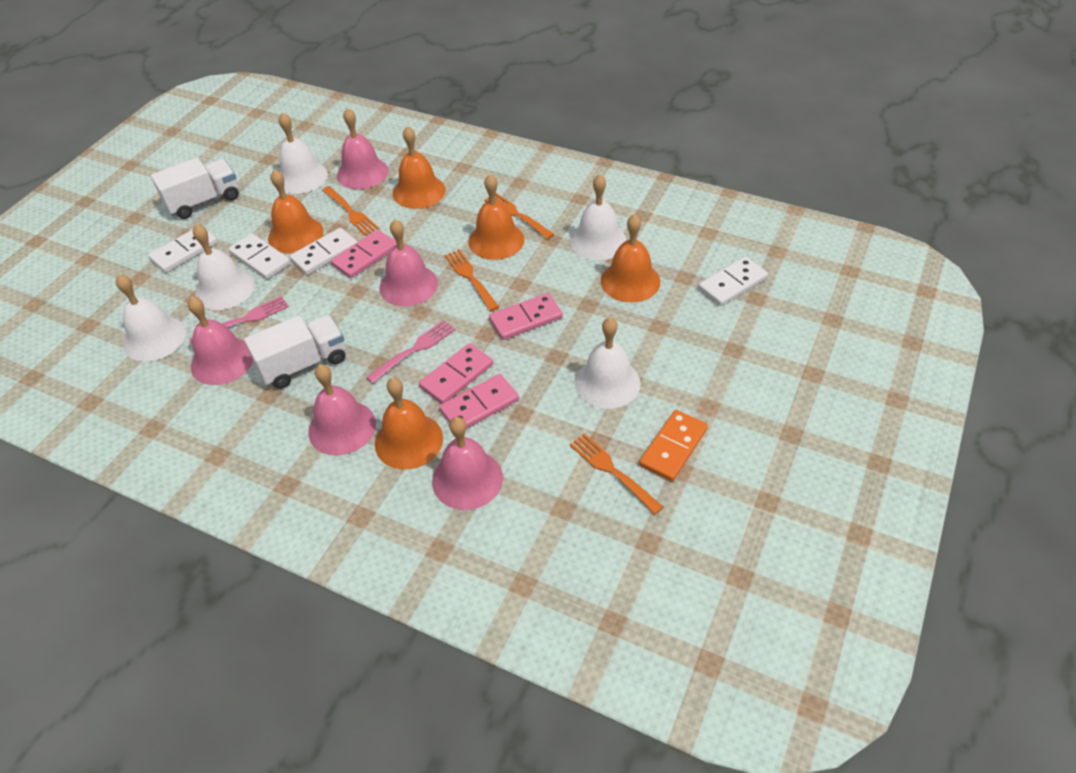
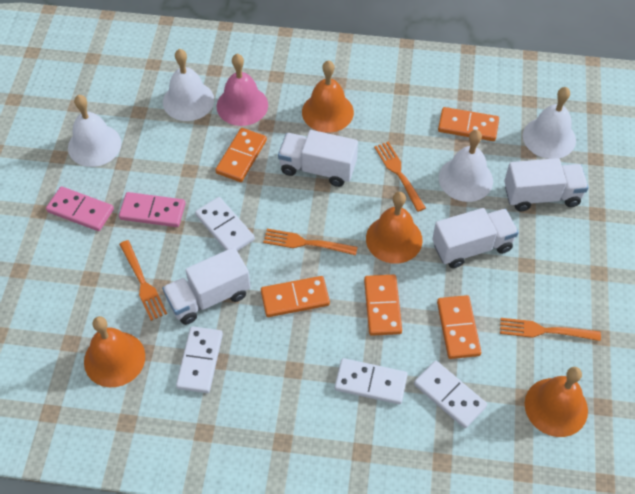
orange bell: 5 -> 4
orange domino: 1 -> 5
pink bell: 5 -> 1
pink domino: 4 -> 2
pink fork: 2 -> 0
white bell: 5 -> 4
white truck: 2 -> 4

